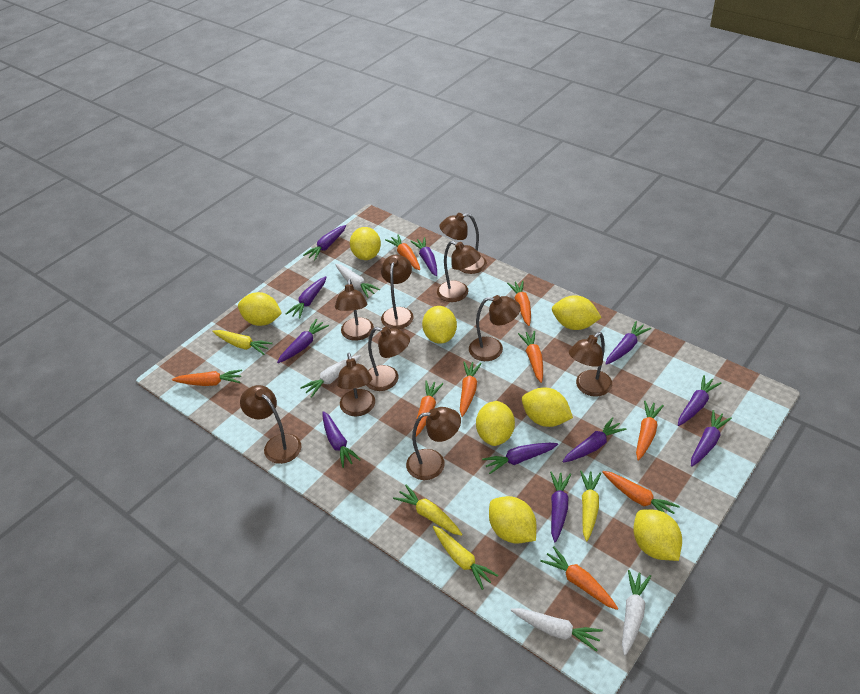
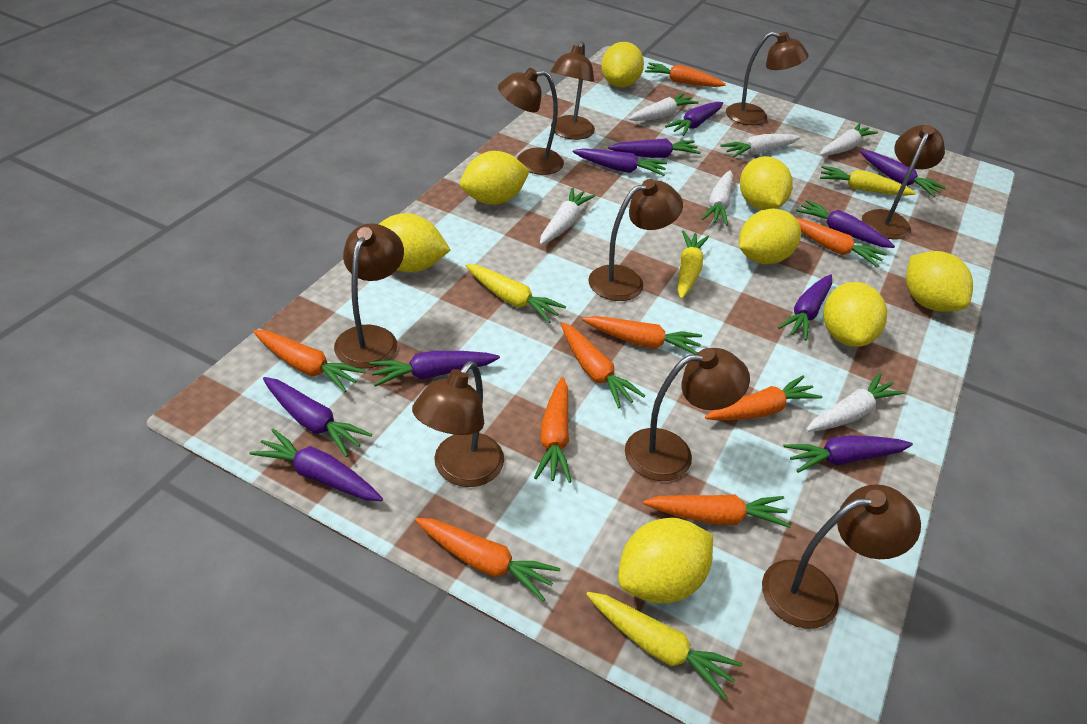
brown lamp: 10 -> 9
purple carrot: 11 -> 10
white carrot: 4 -> 6

